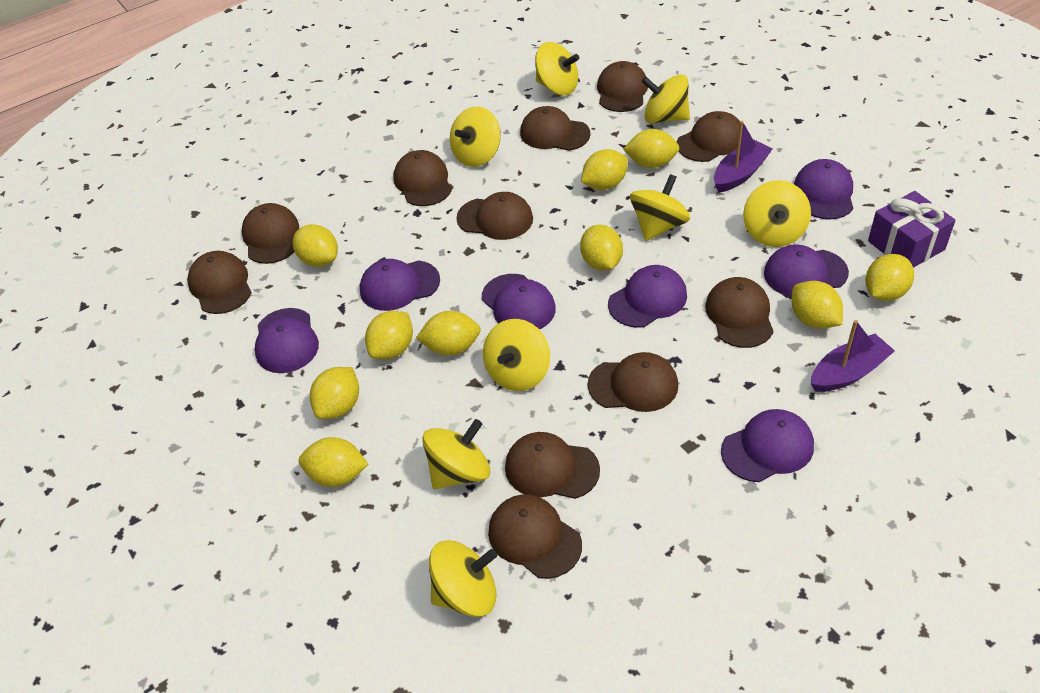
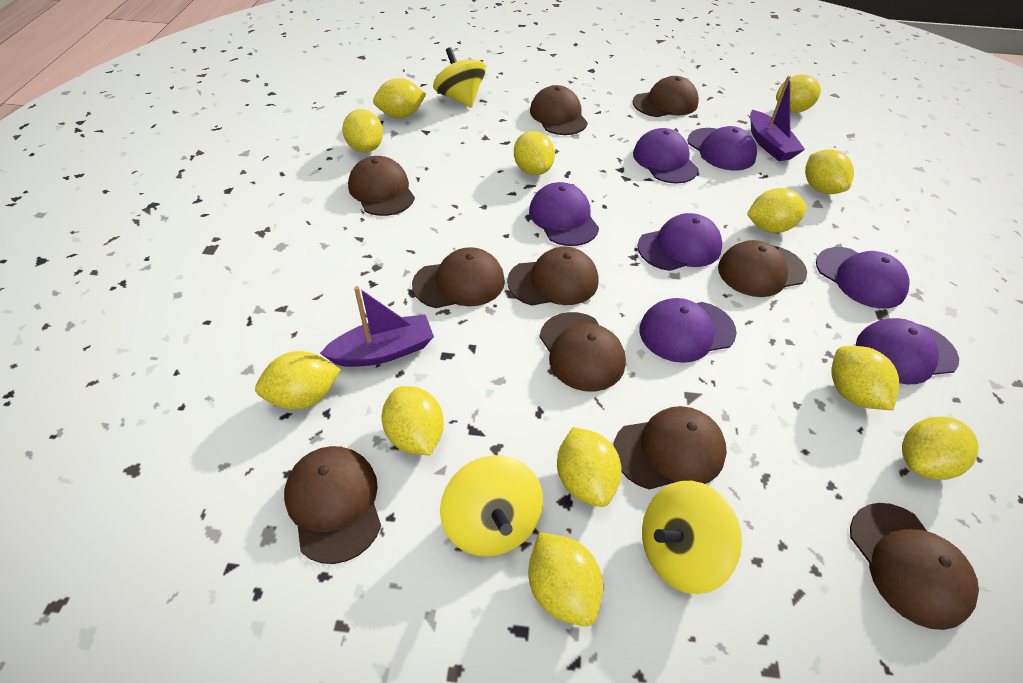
brown cap: 11 -> 10
purple gift: 1 -> 0
yellow lemon: 10 -> 12
yellow spinning top: 8 -> 3

